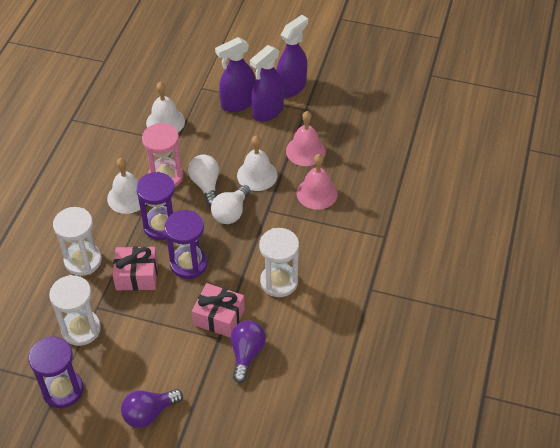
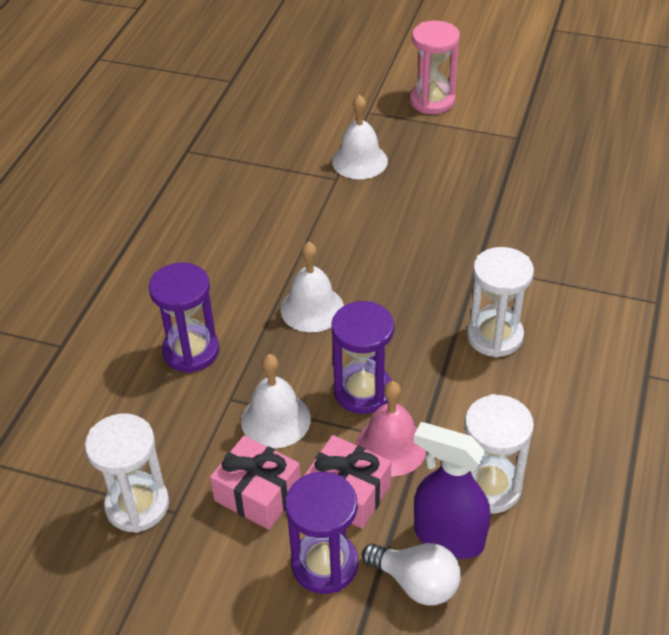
pink bell: 2 -> 1
purple light bulb: 2 -> 0
purple spray bottle: 3 -> 1
white light bulb: 2 -> 1

